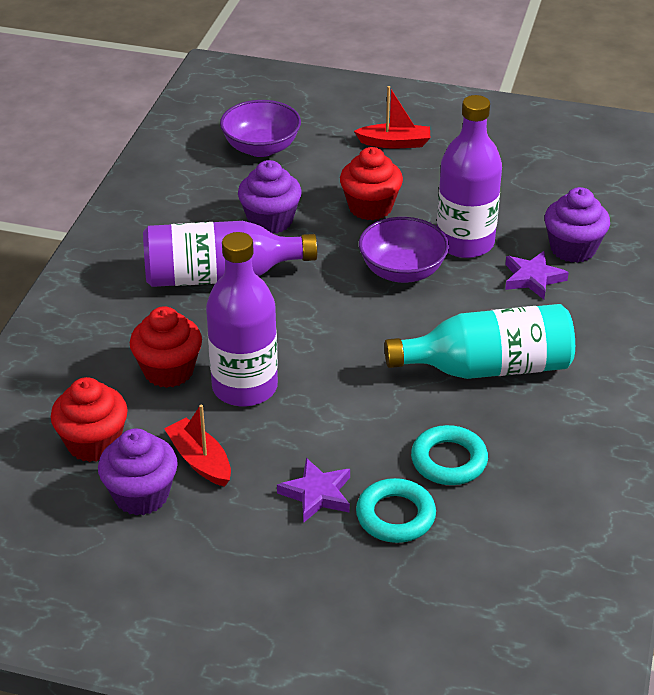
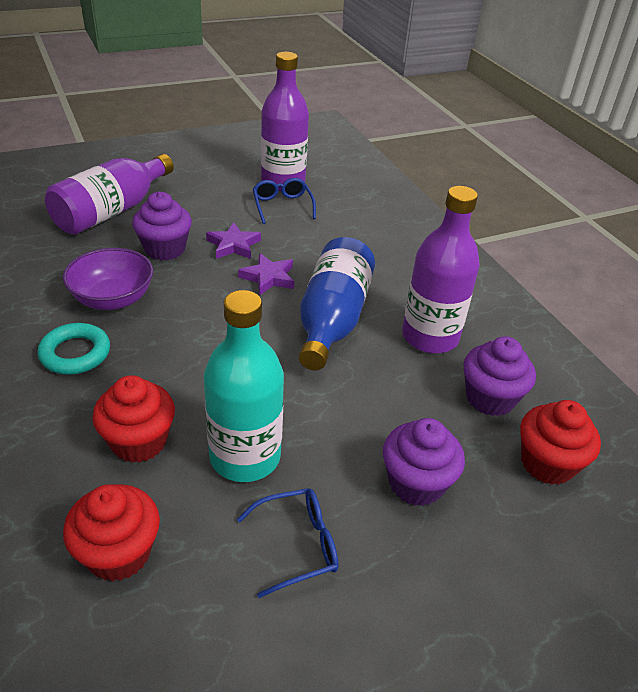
blue bottle: 0 -> 1
blue glasses: 0 -> 2
purple bowl: 2 -> 1
red boat: 2 -> 0
turquoise ring: 2 -> 1

